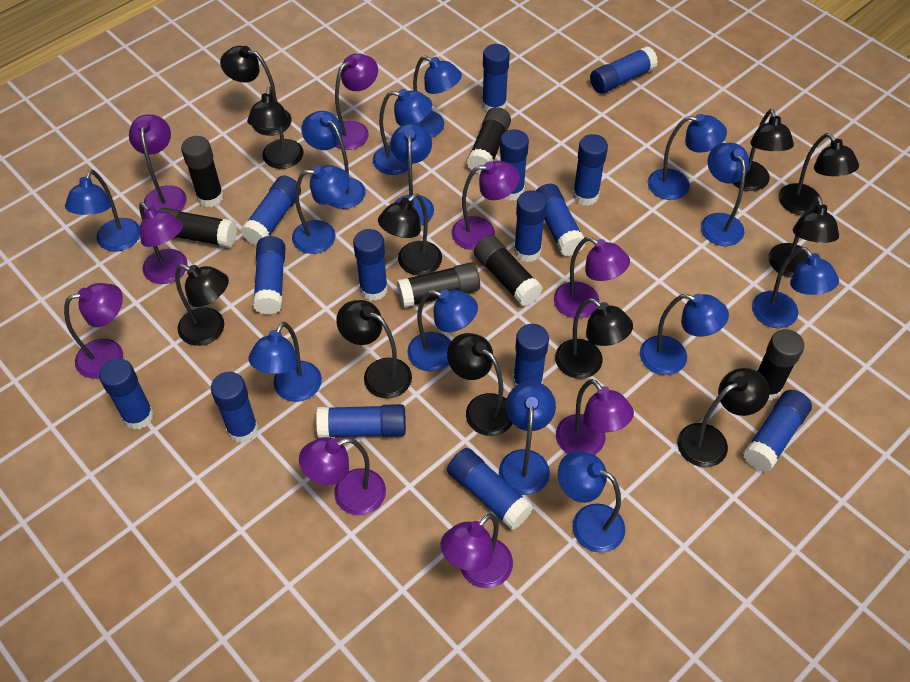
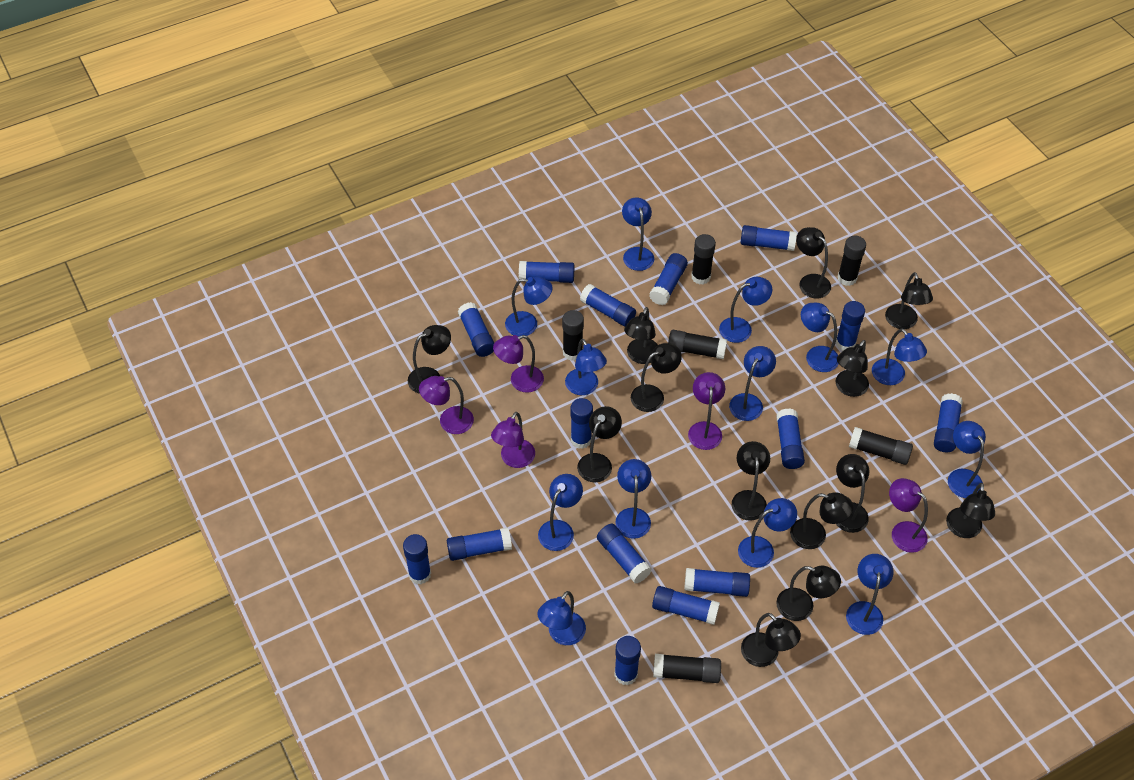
black lamp: 11 -> 13
blue lamp: 14 -> 13
purple lamp: 9 -> 5

